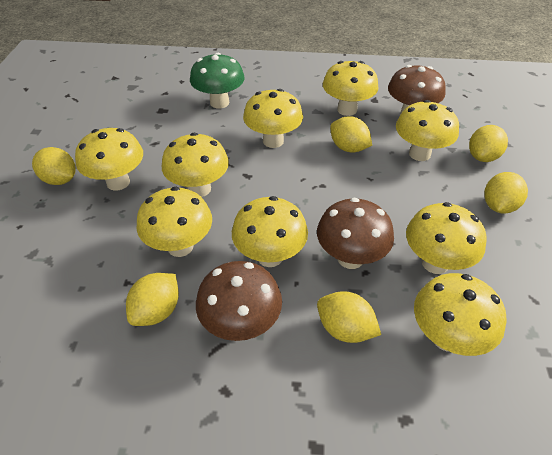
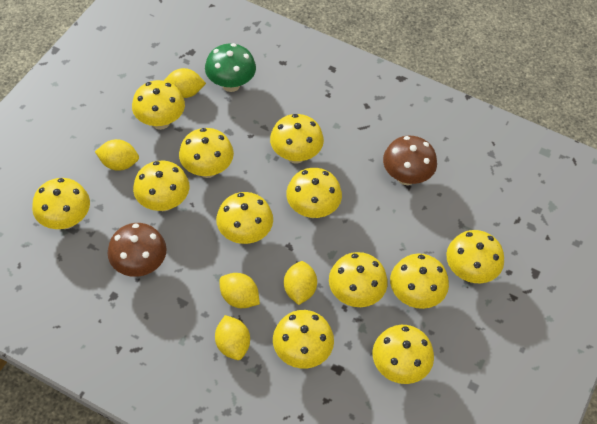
brown mushroom: 3 -> 2
yellow lemon: 6 -> 5
yellow mushroom: 9 -> 12

